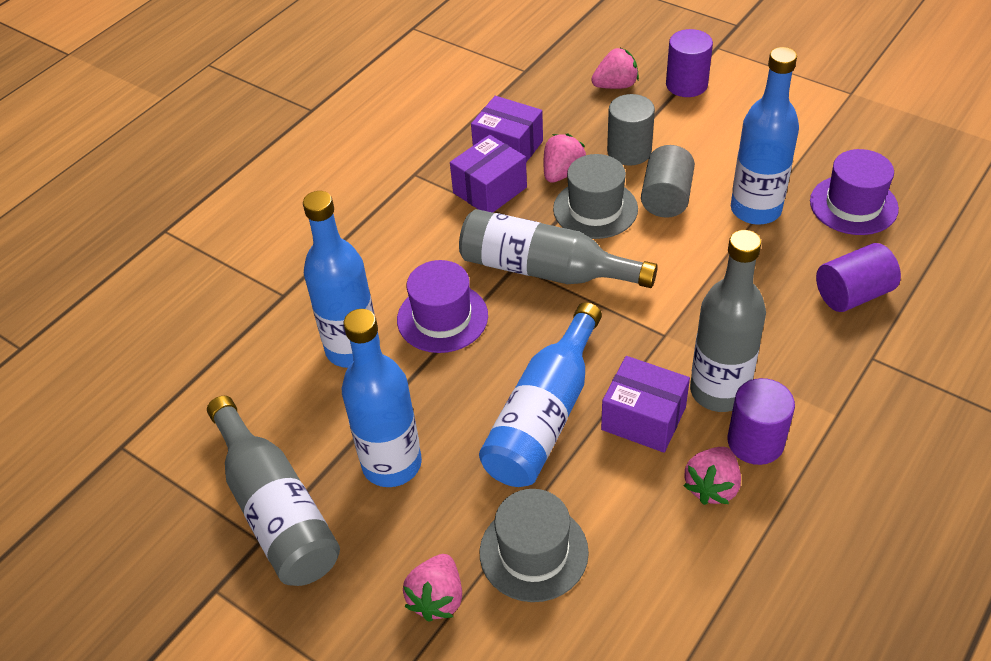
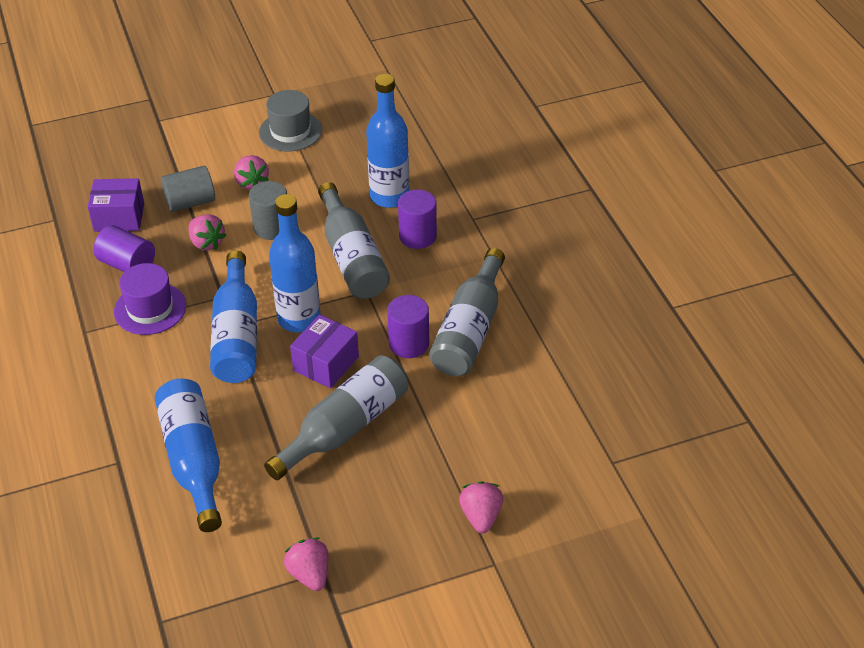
grey hat: 2 -> 1
purple box: 3 -> 2
purple hat: 2 -> 1

